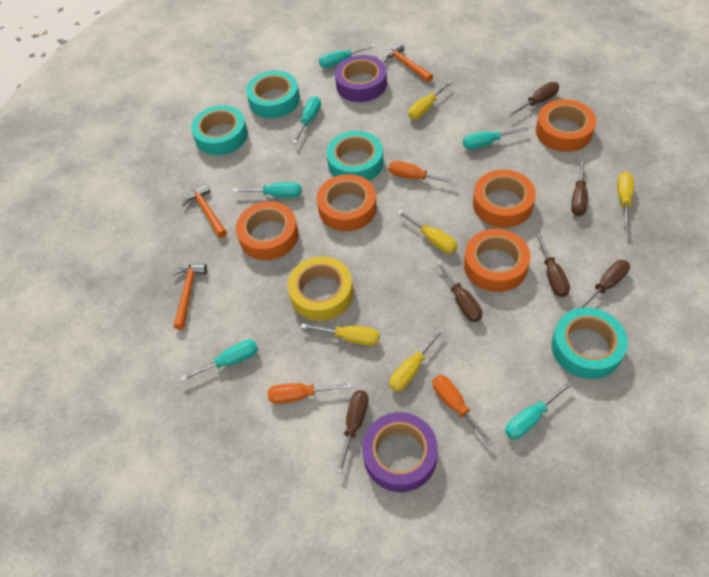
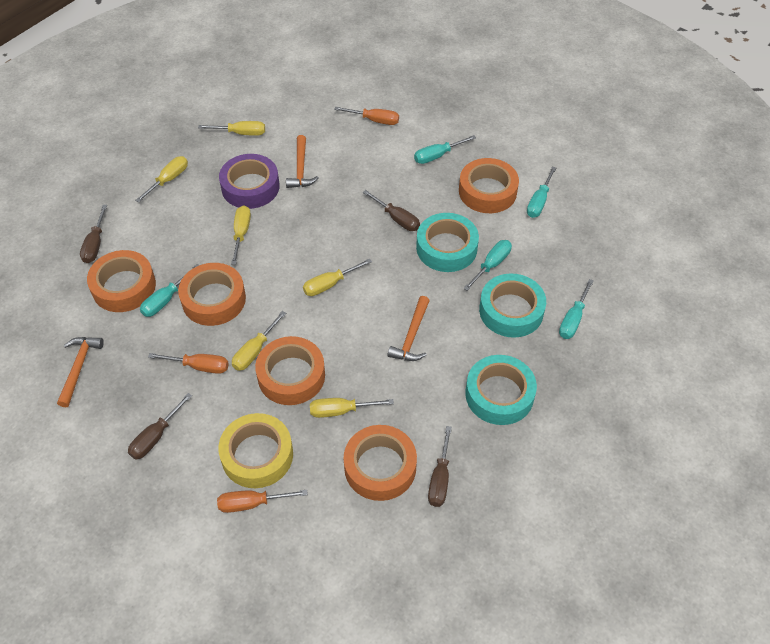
brown screwdriver: 6 -> 4
purple tape: 2 -> 1
turquoise screwdriver: 6 -> 5
turquoise tape: 4 -> 3
yellow screwdriver: 5 -> 6

